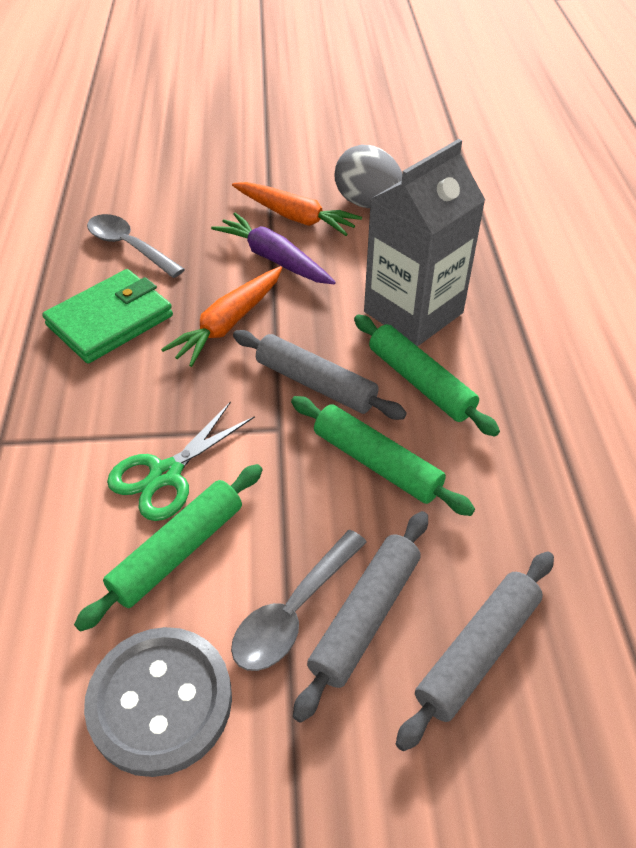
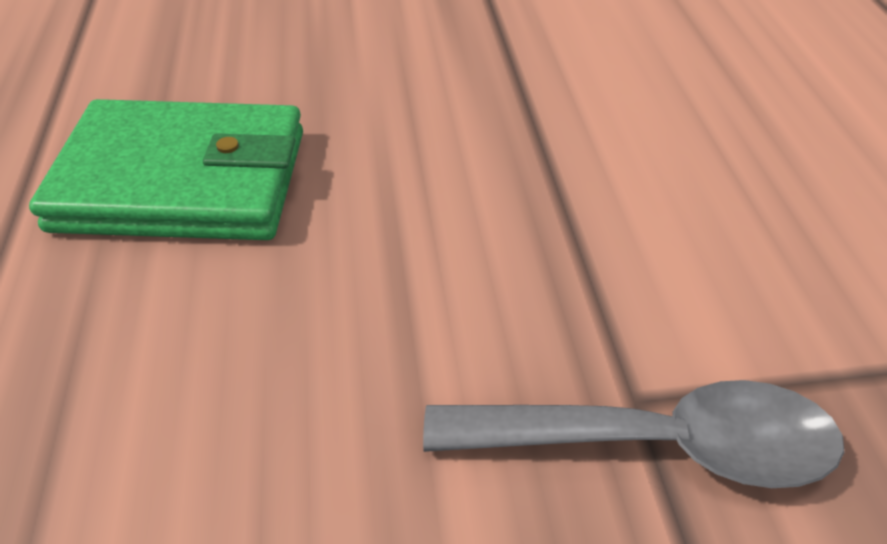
green rolling pin: 3 -> 0
green scissors: 1 -> 0
grey button: 1 -> 0
grey carton: 1 -> 0
grey egg: 1 -> 0
grey rolling pin: 3 -> 0
grey spoon: 2 -> 1
orange carrot: 2 -> 0
purple carrot: 1 -> 0

